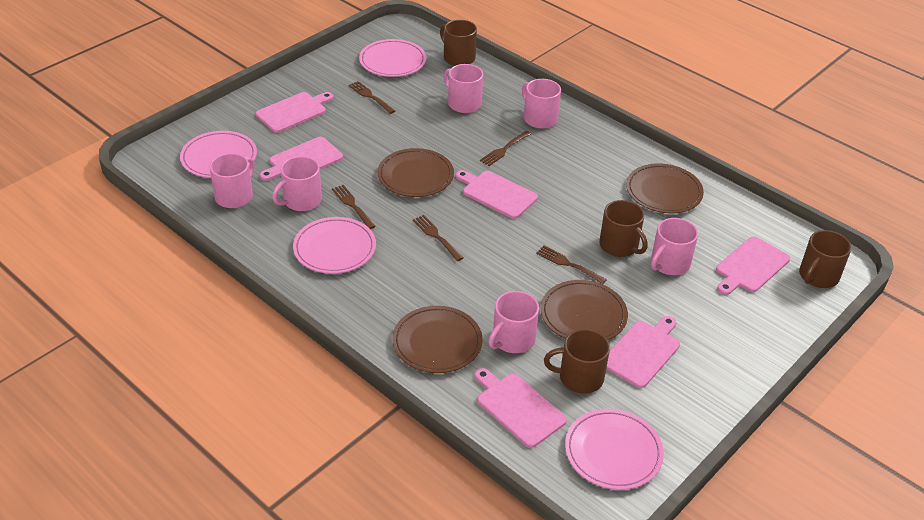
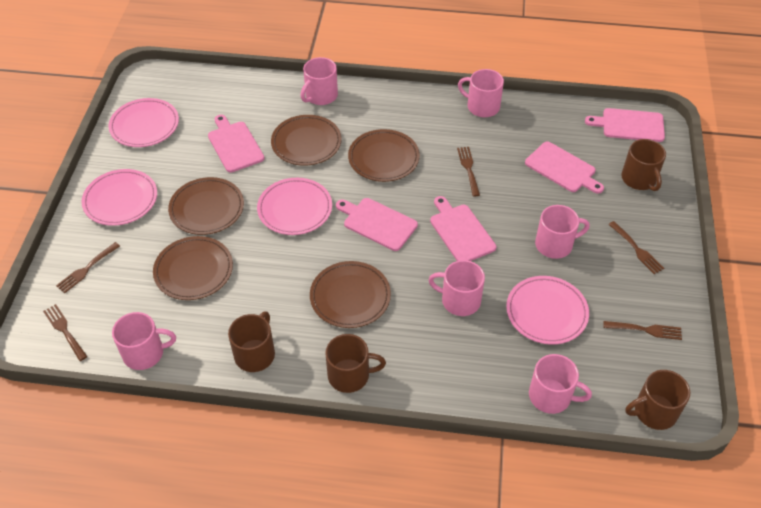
brown plate: 4 -> 5
pink cutting board: 6 -> 5

